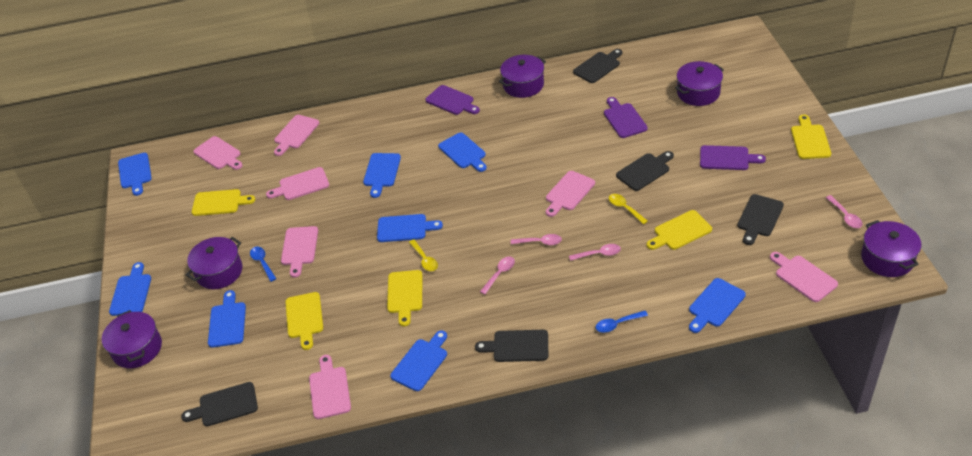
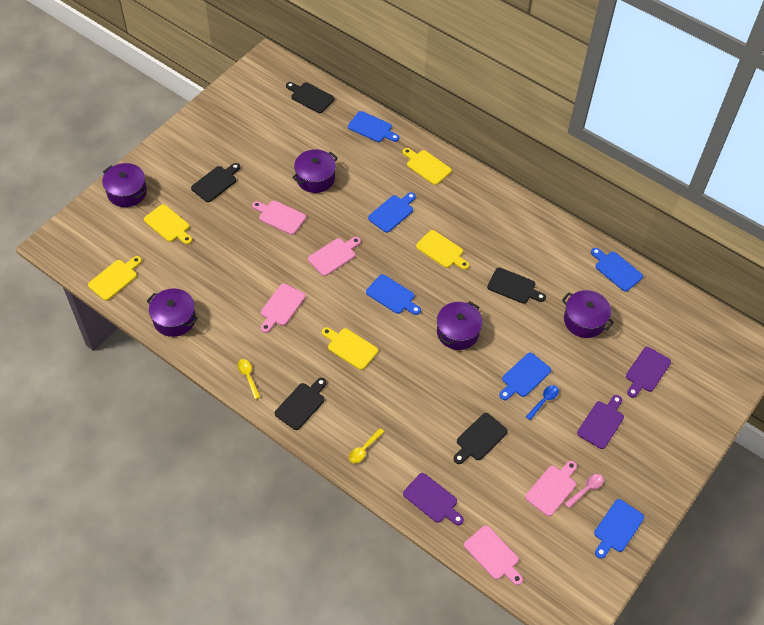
blue cutting board: 8 -> 6
blue spoon: 2 -> 1
pink cutting board: 7 -> 5
pink spoon: 4 -> 1

